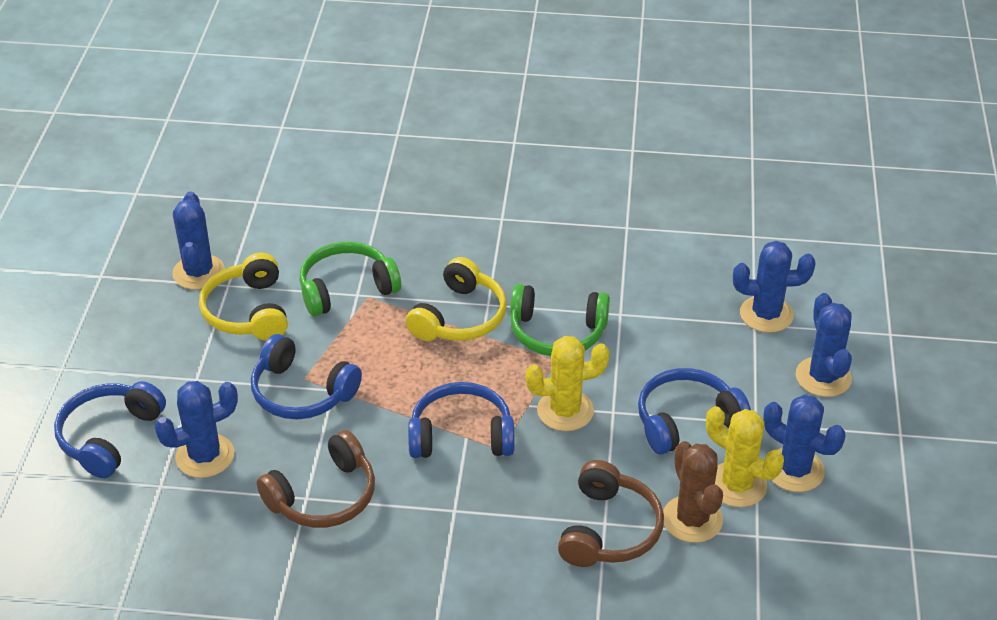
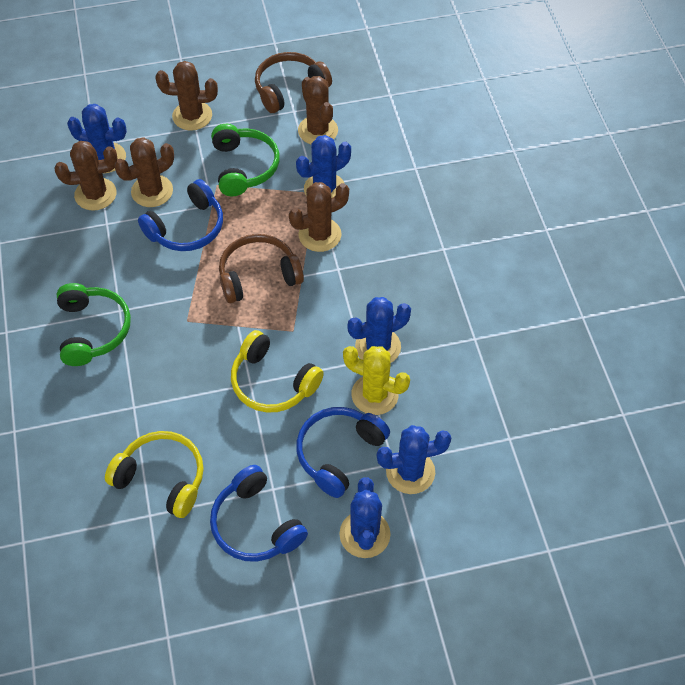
blue headphones: 4 -> 3
brown cactus: 1 -> 5
yellow cactus: 2 -> 1

